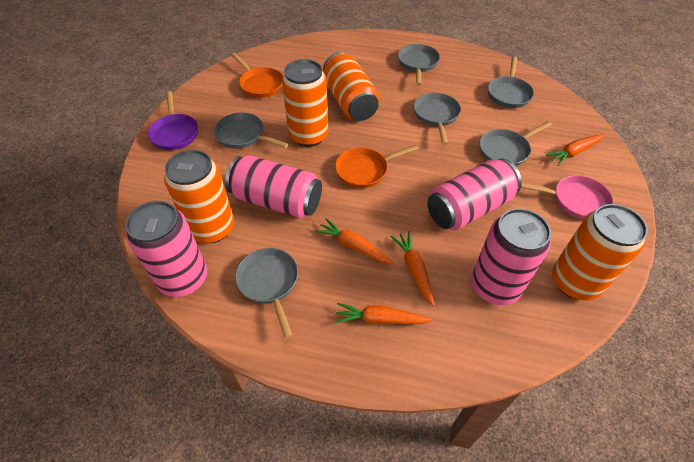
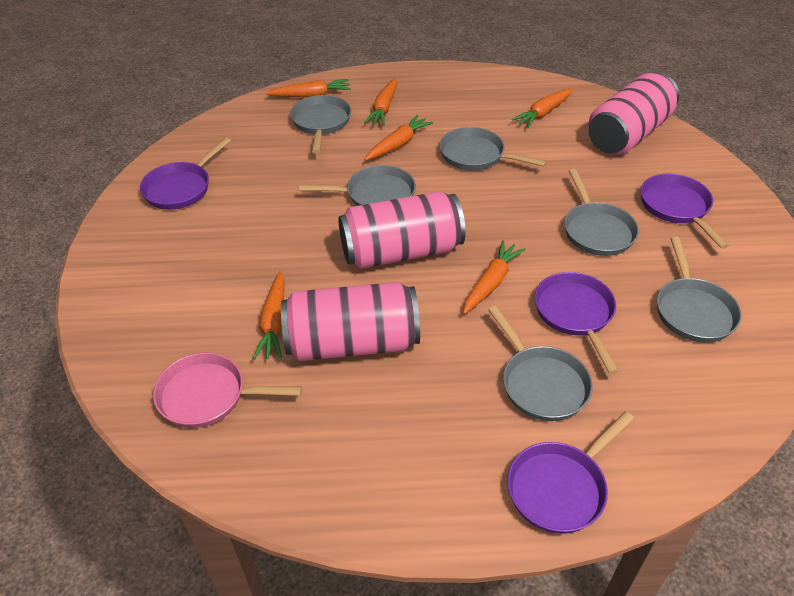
orange can: 4 -> 0
orange carrot: 4 -> 6
orange pan: 2 -> 0
pink can: 4 -> 3
purple pan: 1 -> 4

